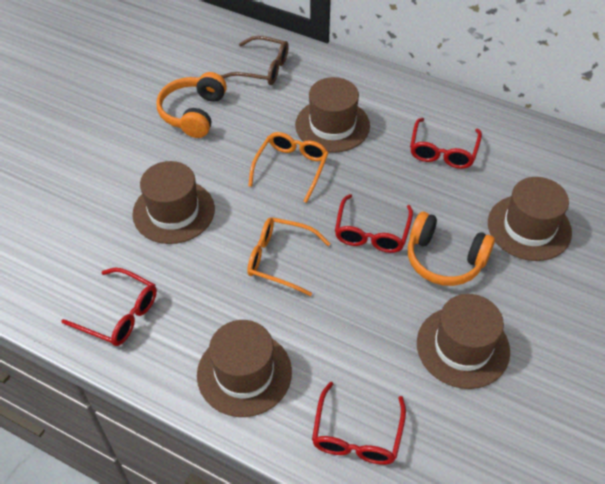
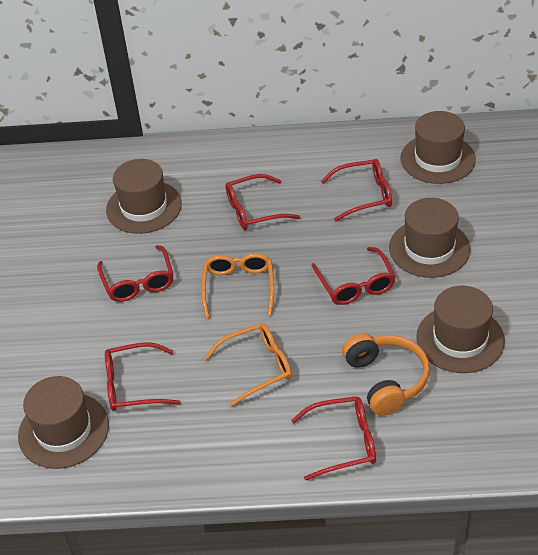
brown glasses: 1 -> 0
orange headphones: 2 -> 1
red glasses: 4 -> 6

